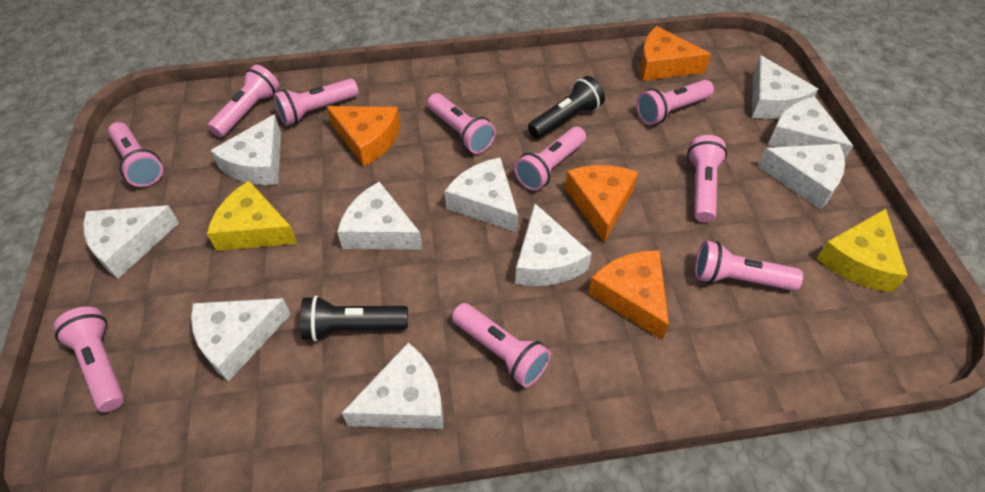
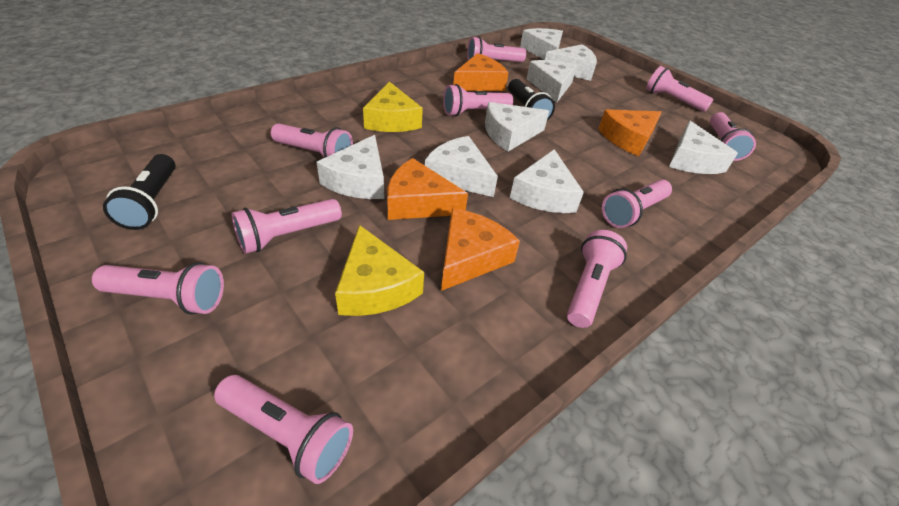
white cheese: 10 -> 8

